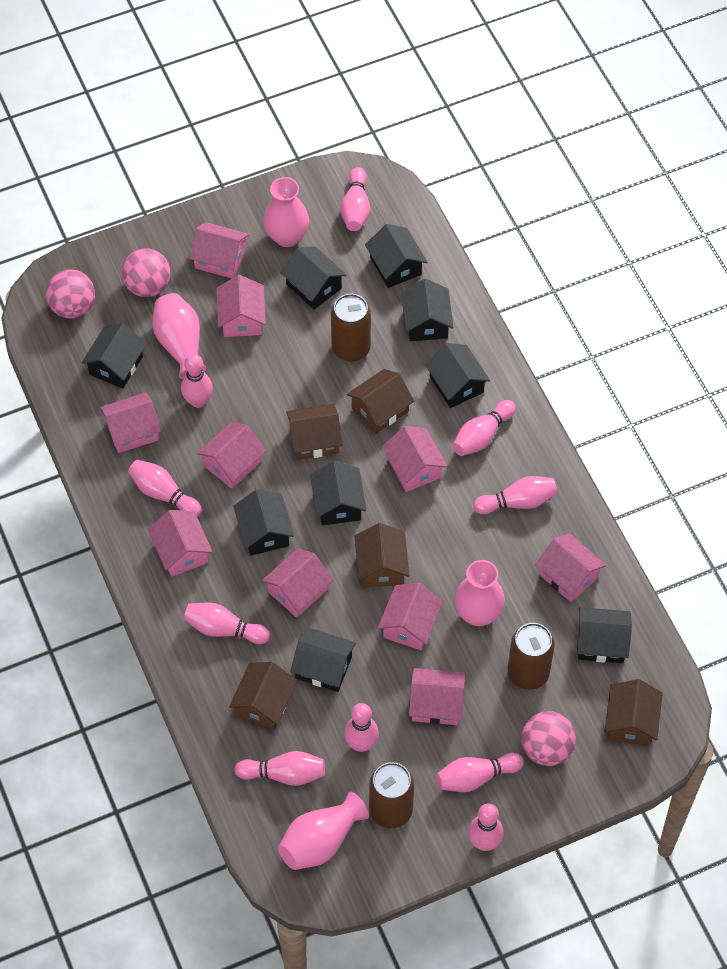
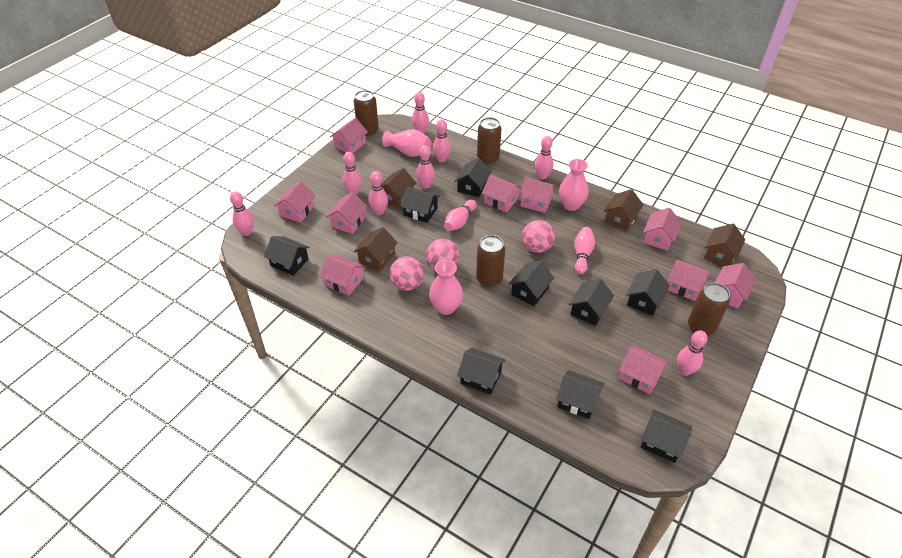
brown can: 3 -> 4
brown house: 5 -> 4
pink vase: 4 -> 3

